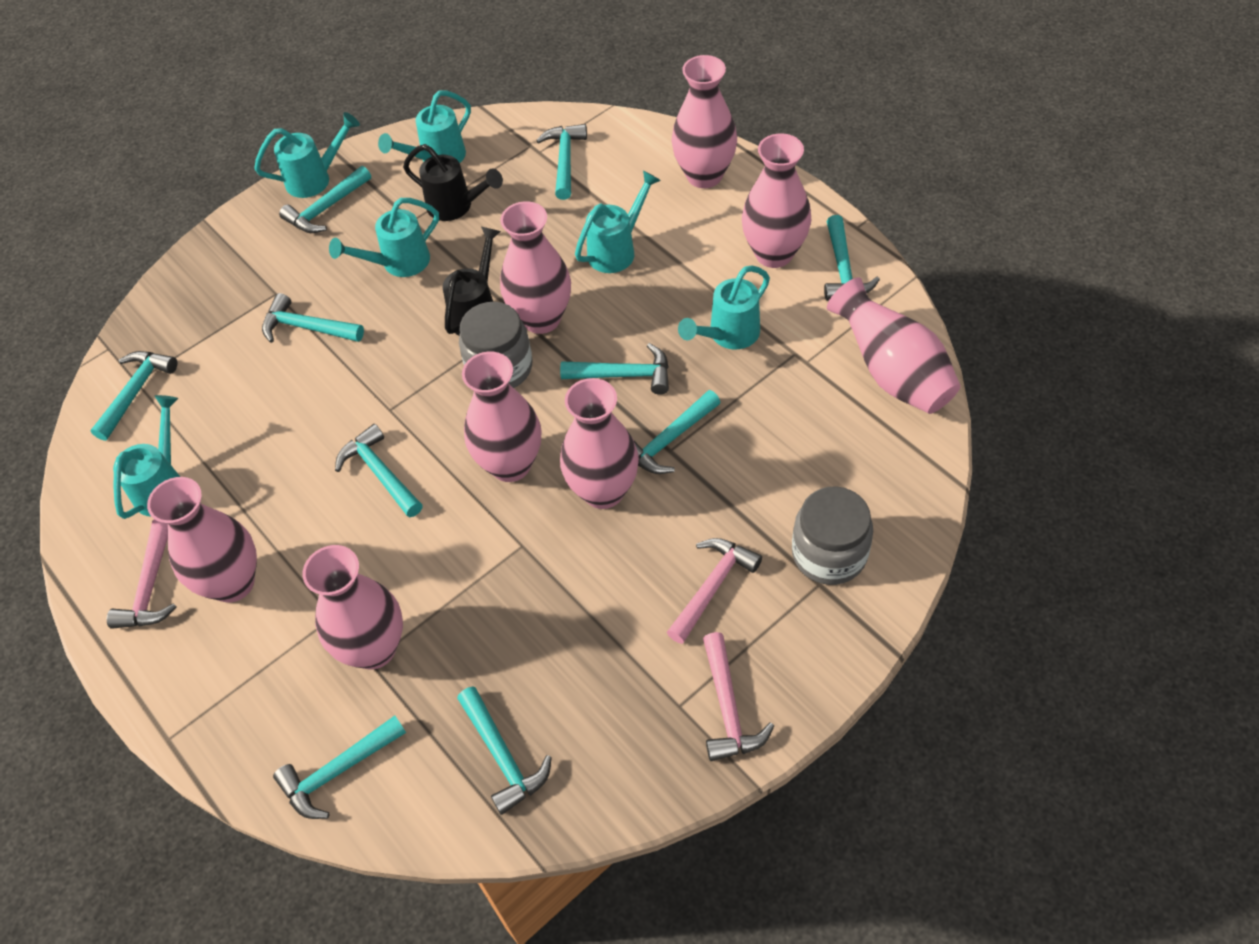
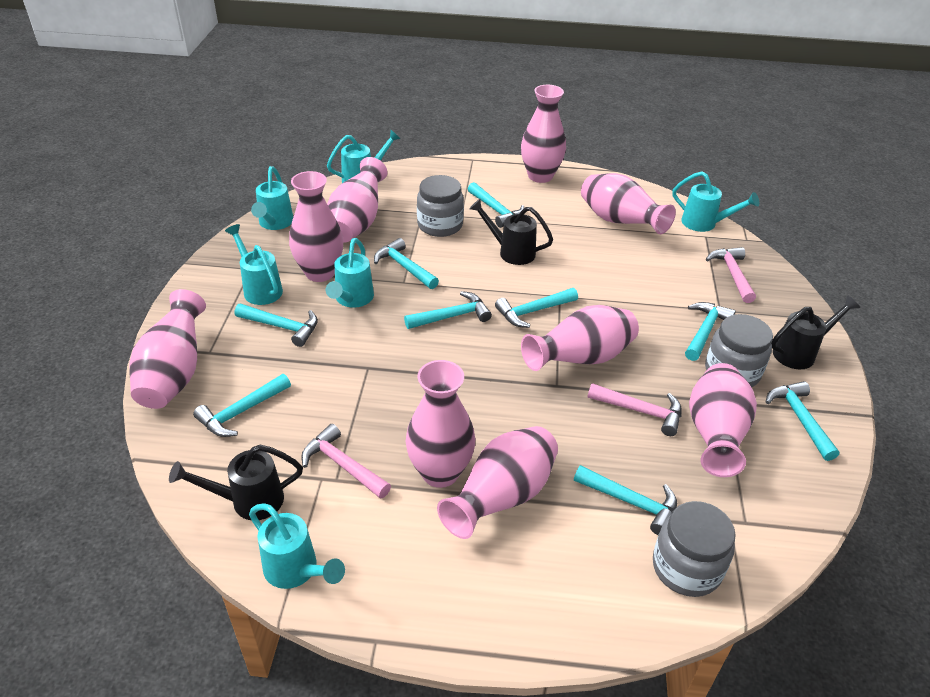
black watering can: 2 -> 3
grey jar: 2 -> 3
pink vase: 8 -> 9
turquoise hammer: 10 -> 9

